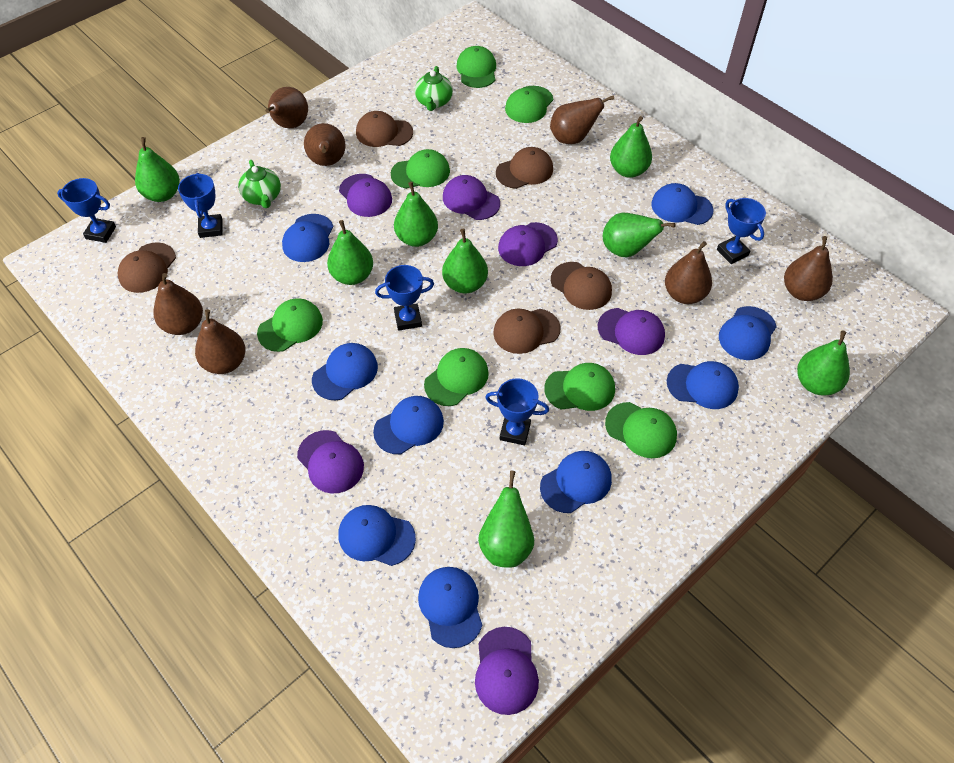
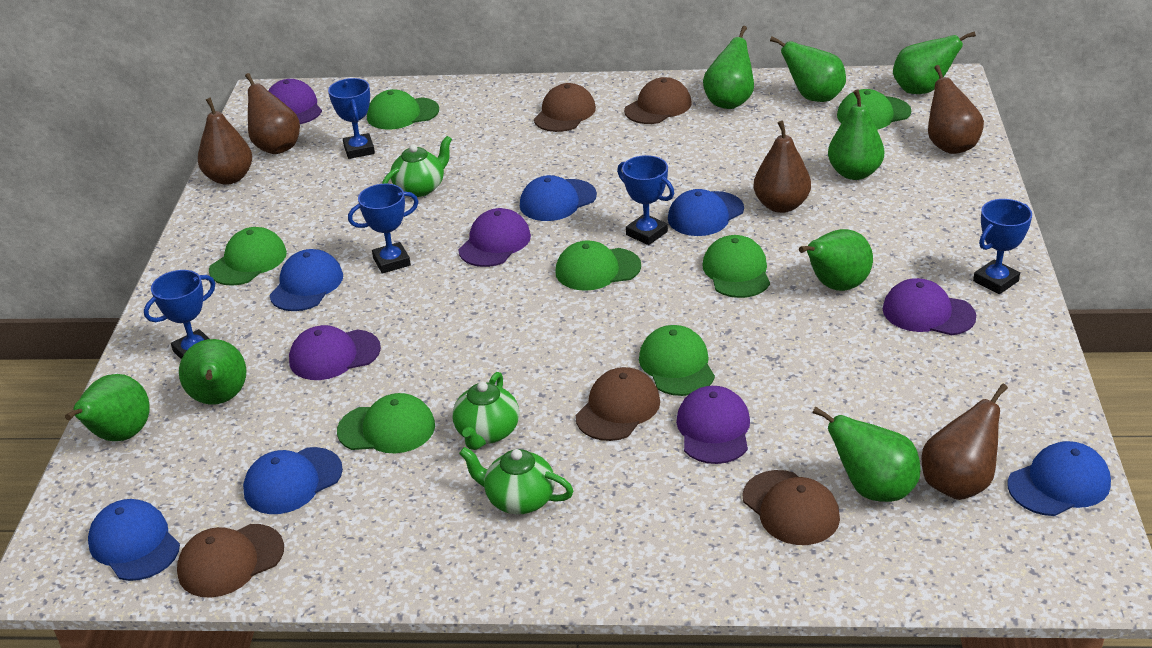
blue cap: 9 -> 6
brown pear: 7 -> 5
green teapot: 2 -> 3
purple cap: 6 -> 5

